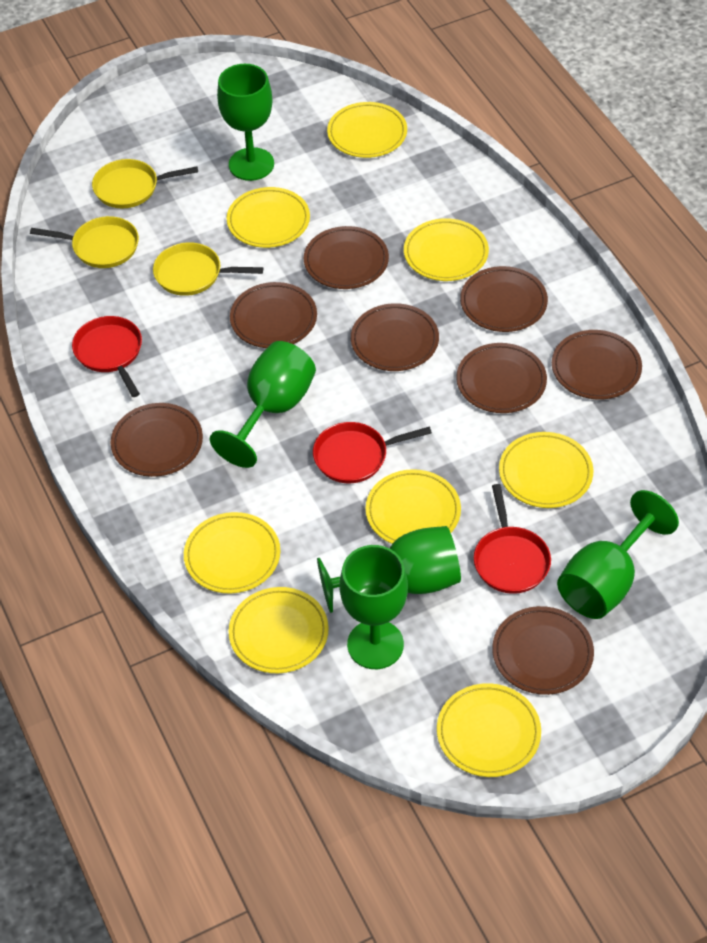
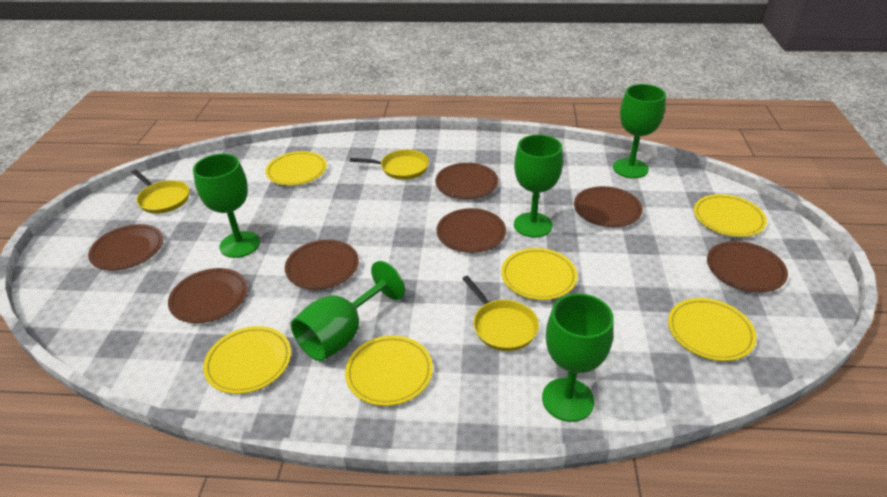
brown plate: 8 -> 7
red pan: 3 -> 0
yellow plate: 8 -> 6

